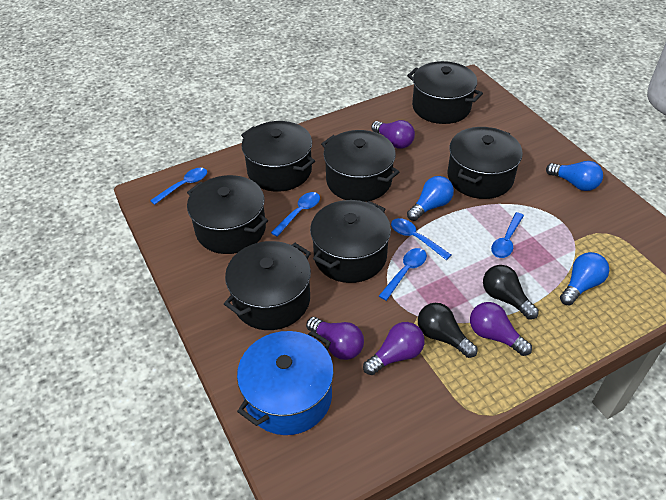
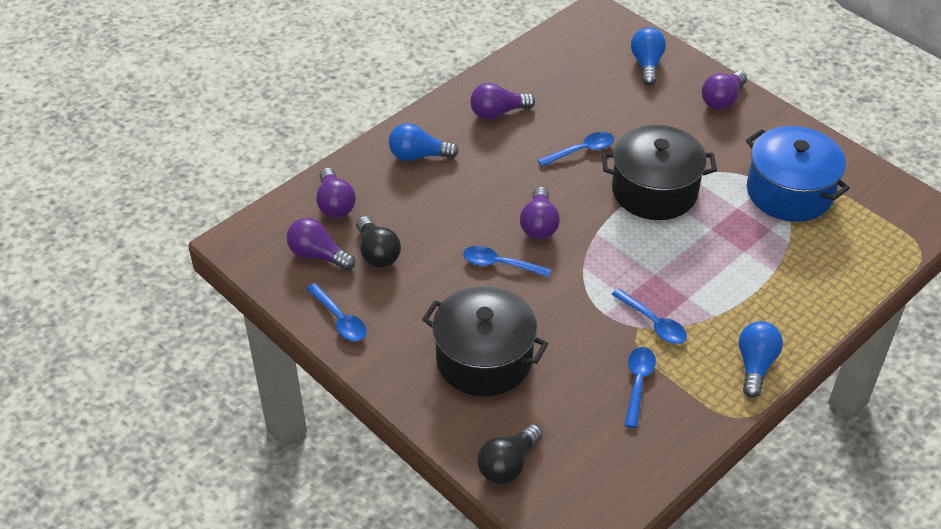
black pot: 7 -> 2
purple light bulb: 4 -> 5

